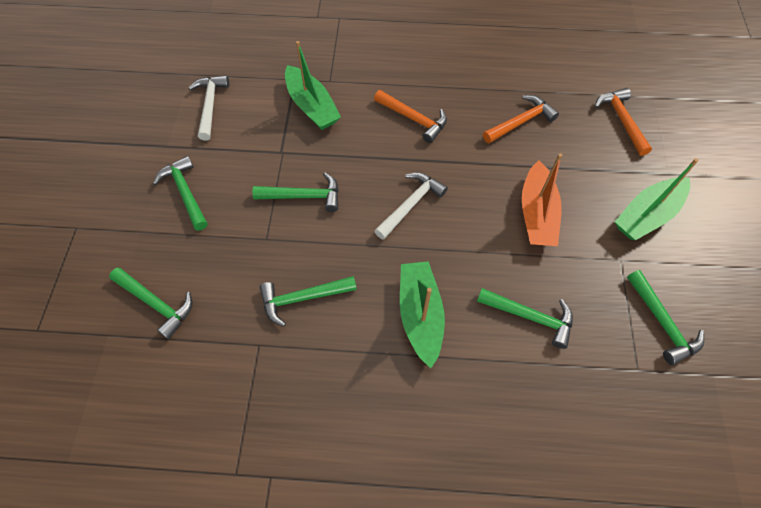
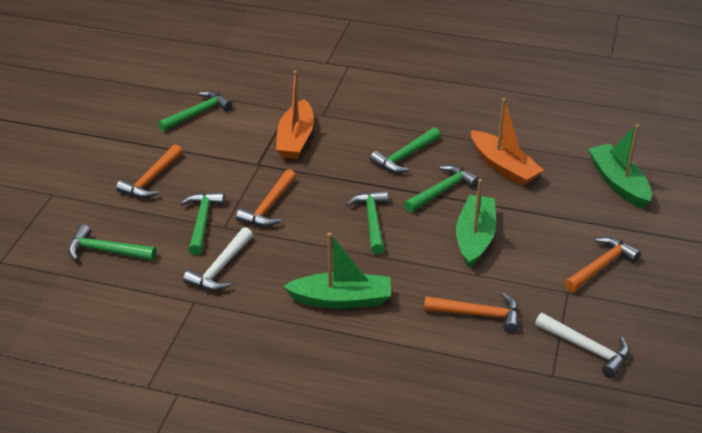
orange boat: 1 -> 2
orange hammer: 3 -> 4

